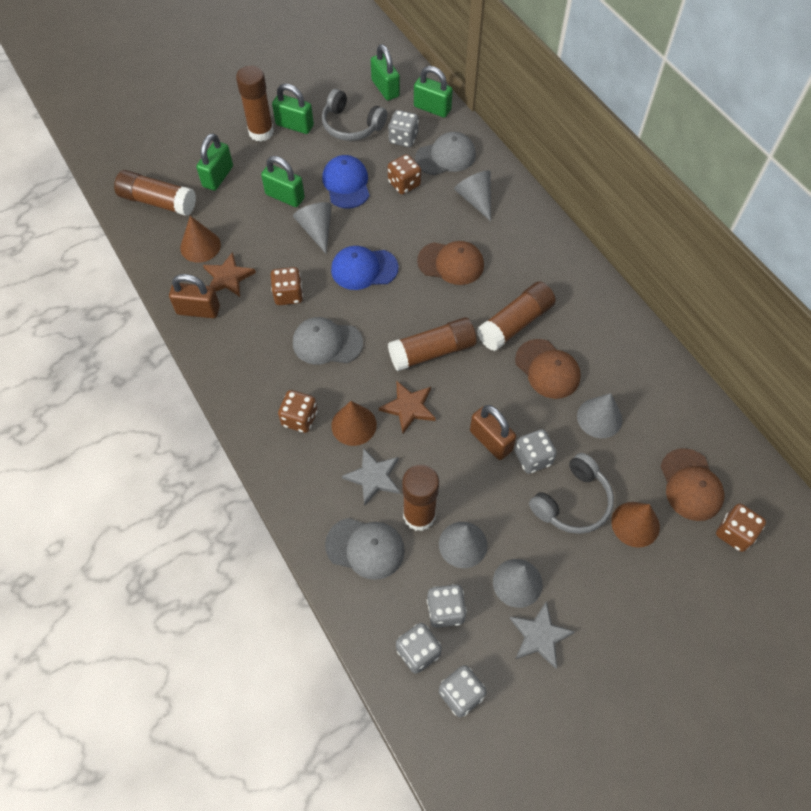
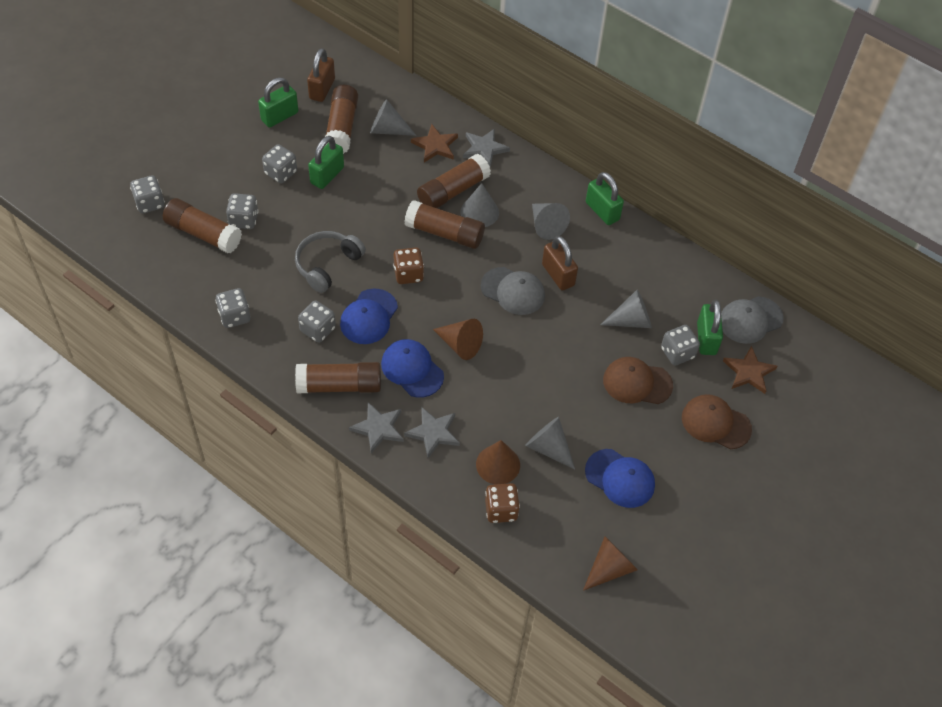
blue cap: 2 -> 3
brown cap: 3 -> 2
brown dice: 4 -> 2
green padlock: 5 -> 4
grey cap: 3 -> 2
grey dice: 5 -> 6
grey headphones: 2 -> 1
grey star: 2 -> 3

